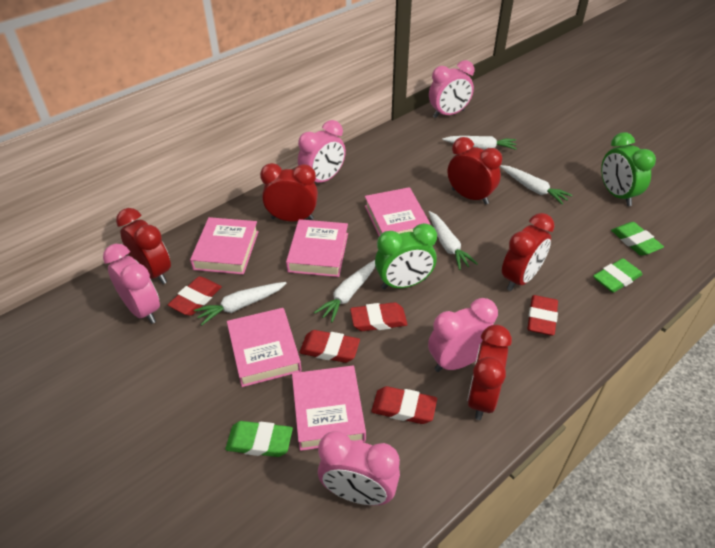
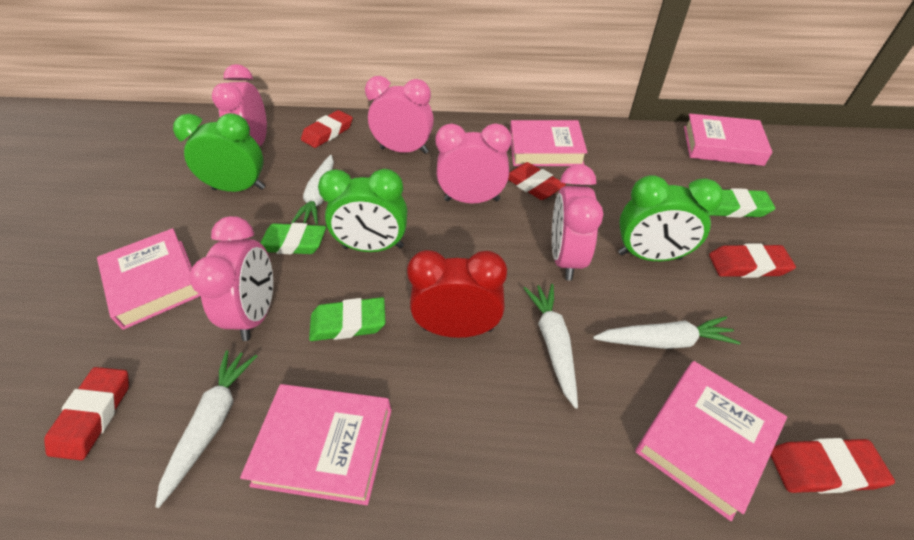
green clock: 2 -> 3
red clock: 5 -> 1
white carrot: 5 -> 4

